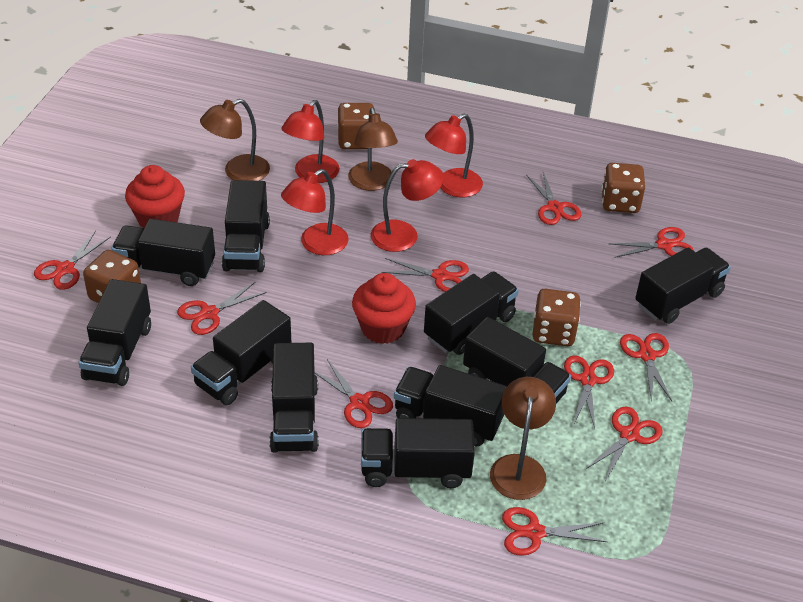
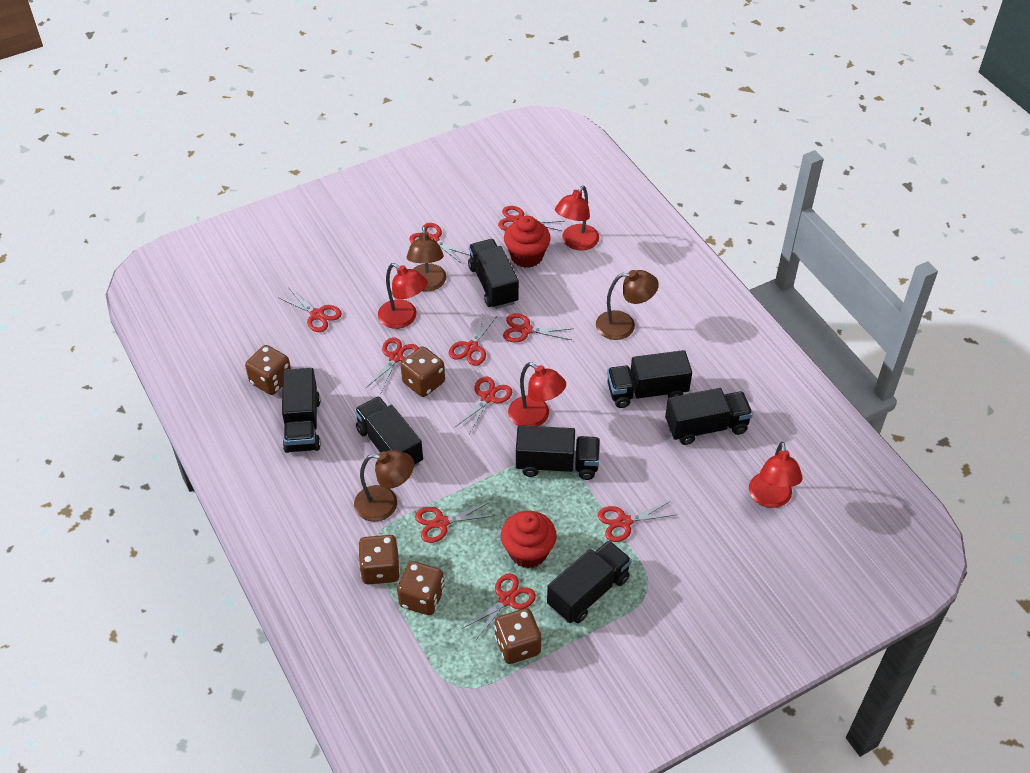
black truck: 10 -> 7
brown dice: 4 -> 5

